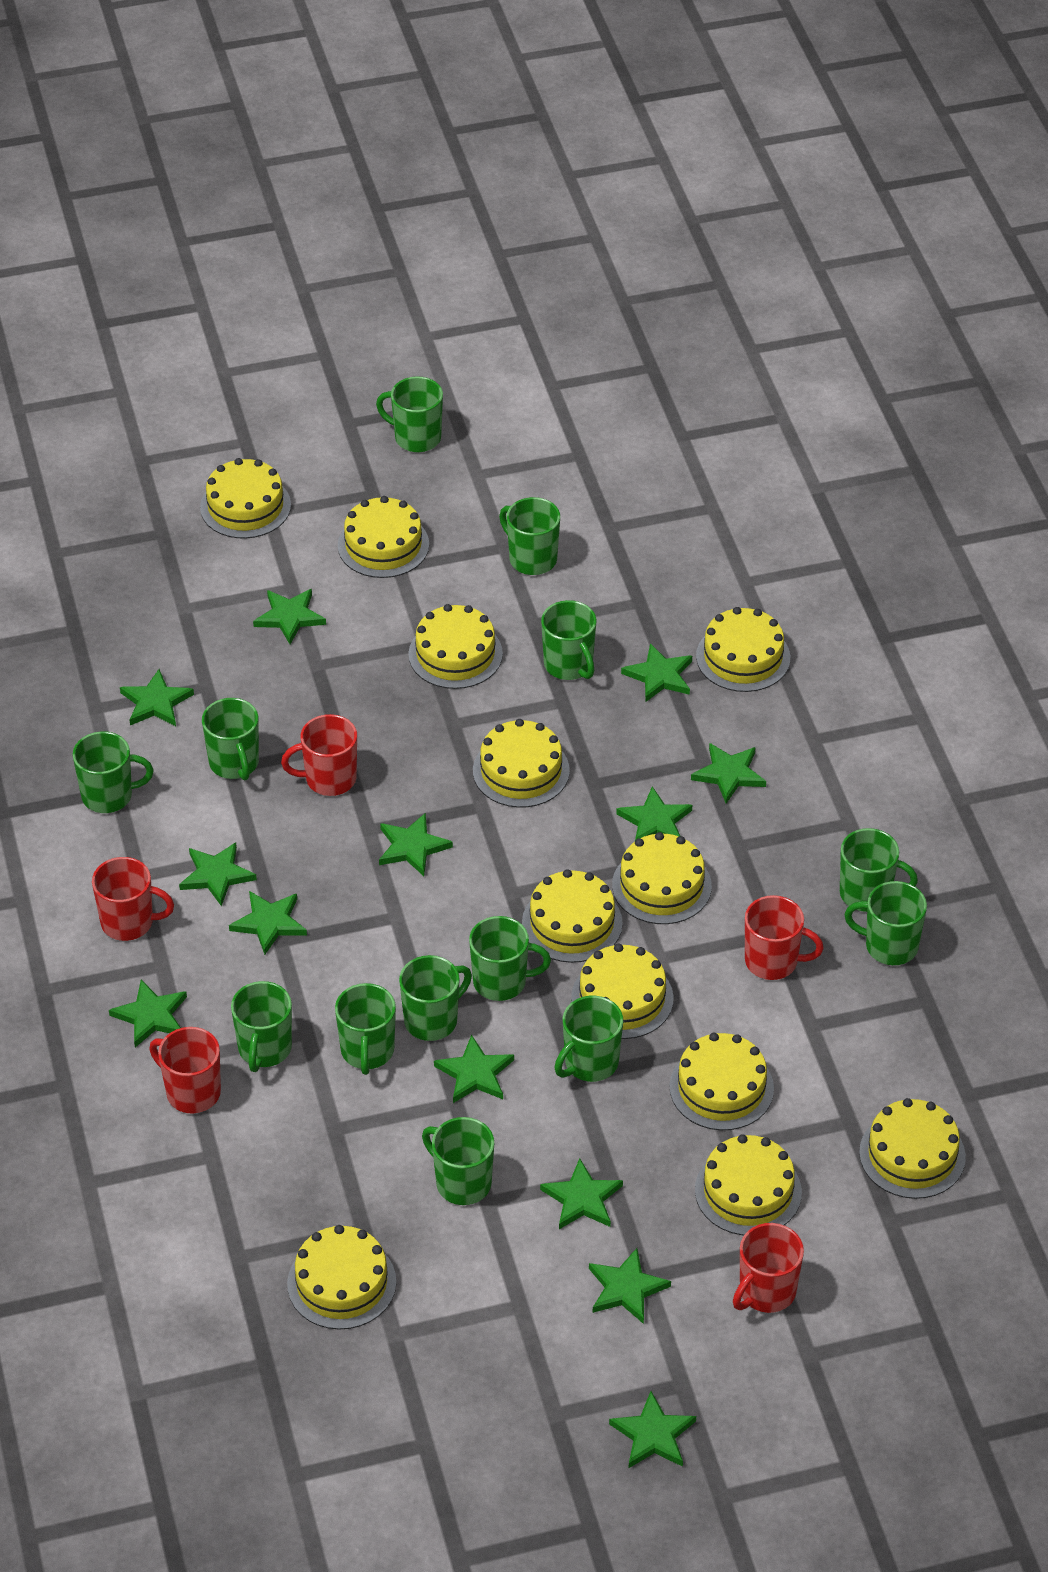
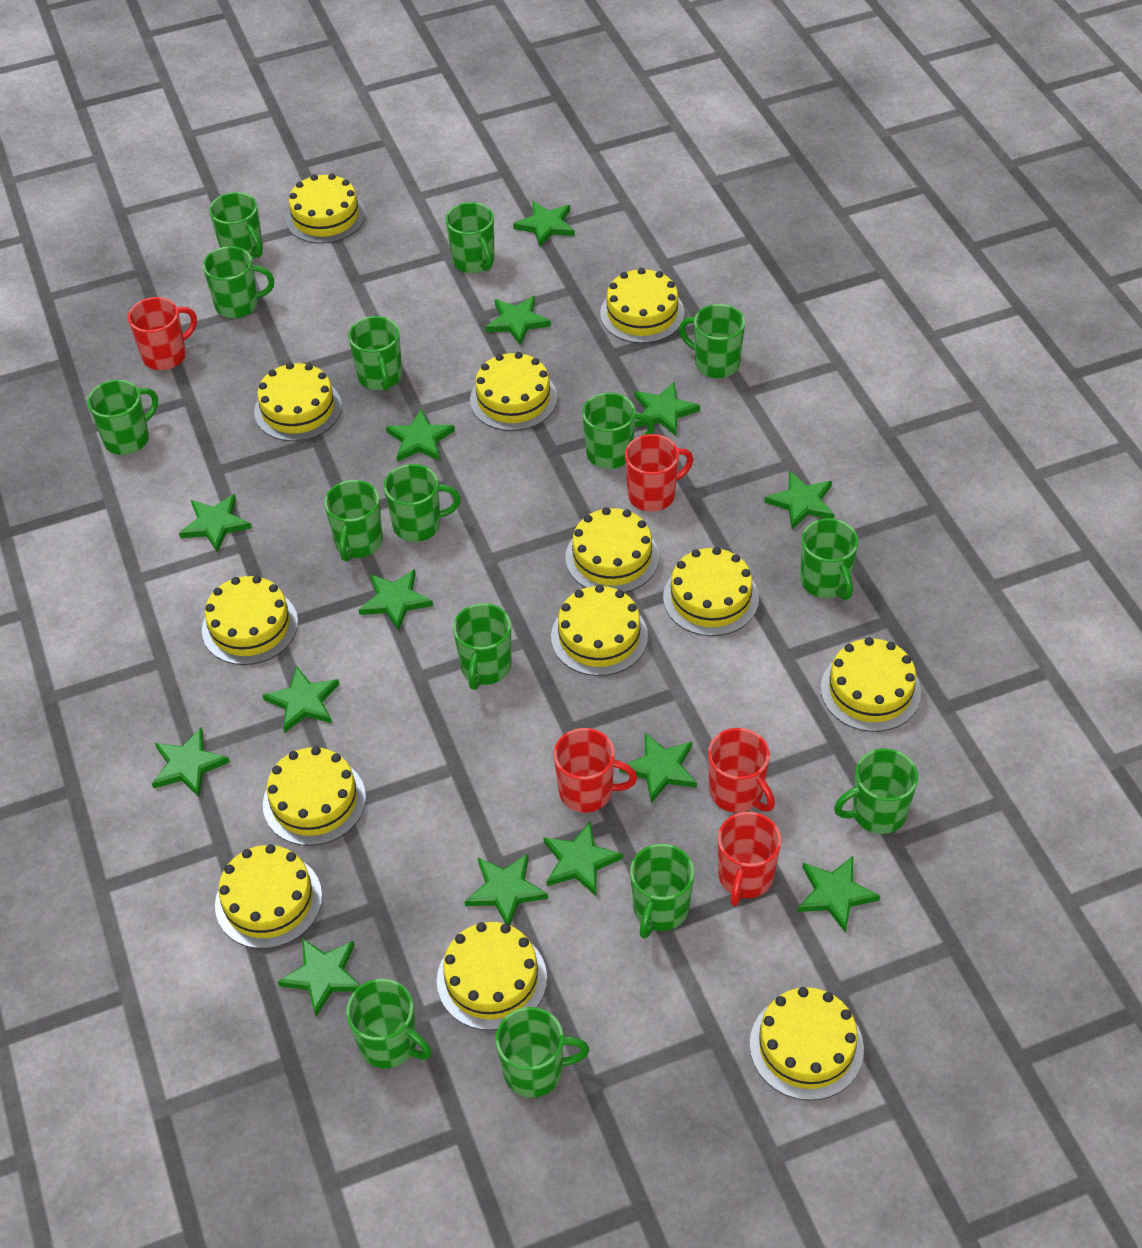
green mug: 13 -> 15
green star: 13 -> 14
yellow cake: 12 -> 13

